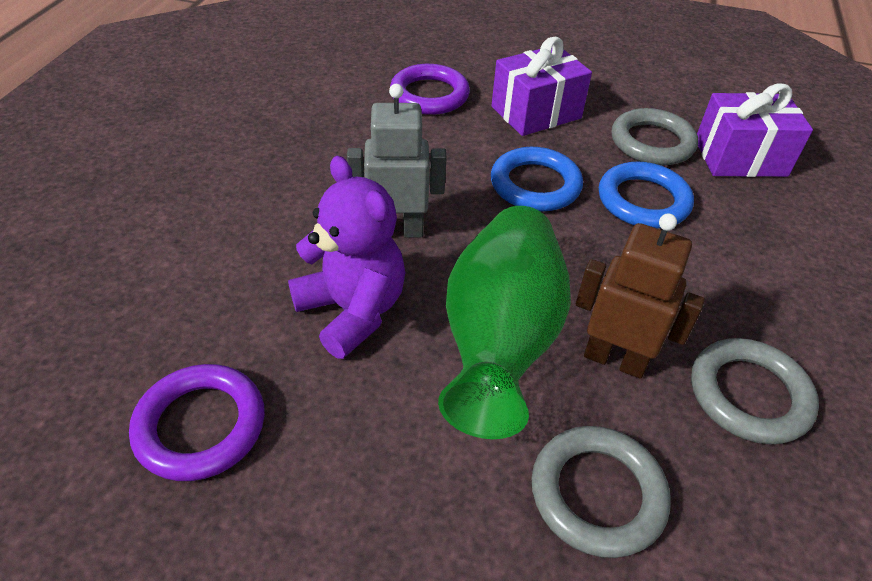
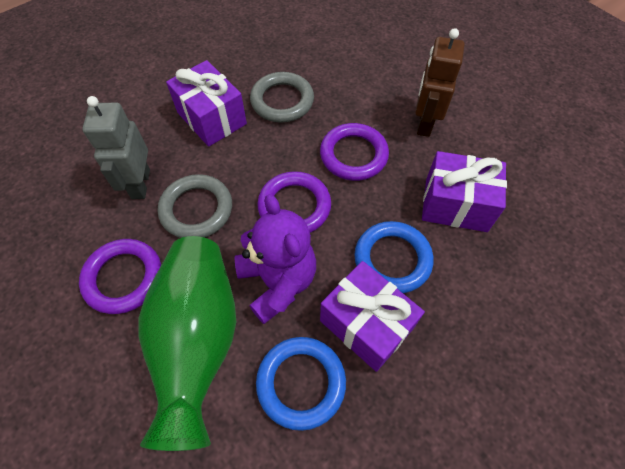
grey ring: 3 -> 2
purple gift: 2 -> 3
purple ring: 2 -> 3

